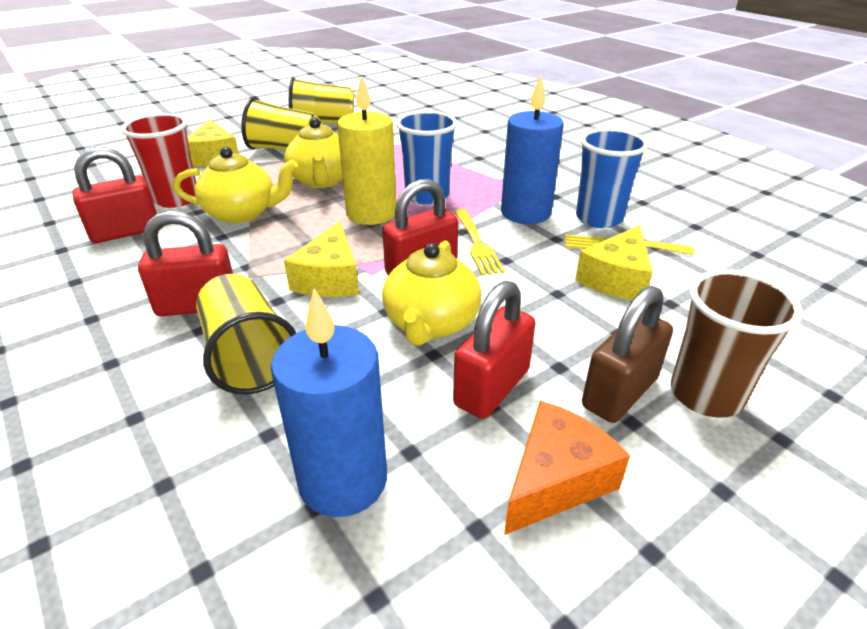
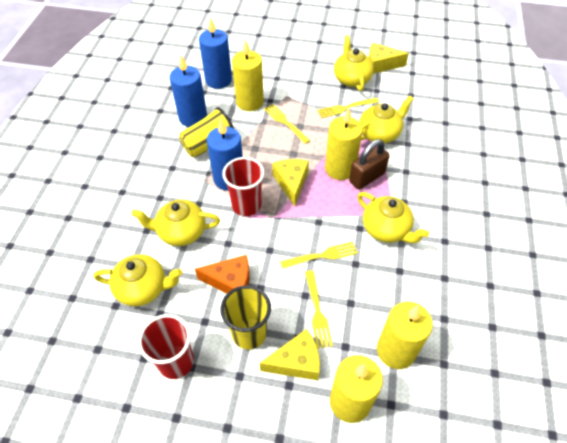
blue candle: 2 -> 3
blue cup: 2 -> 0
brown cup: 1 -> 0
red cup: 1 -> 2
red padlock: 4 -> 0
yellow candle: 1 -> 4
yellow cup: 3 -> 2
yellow fork: 2 -> 4
yellow teapot: 3 -> 5

